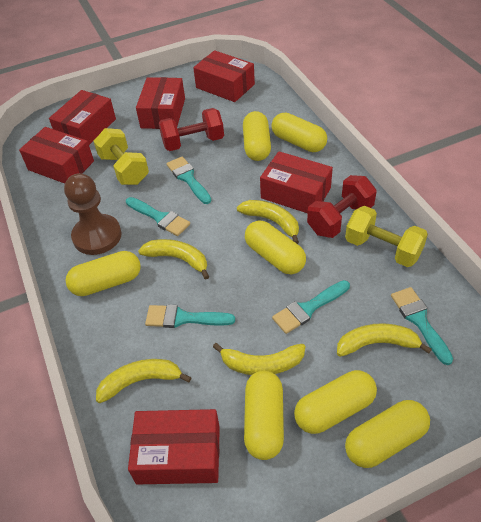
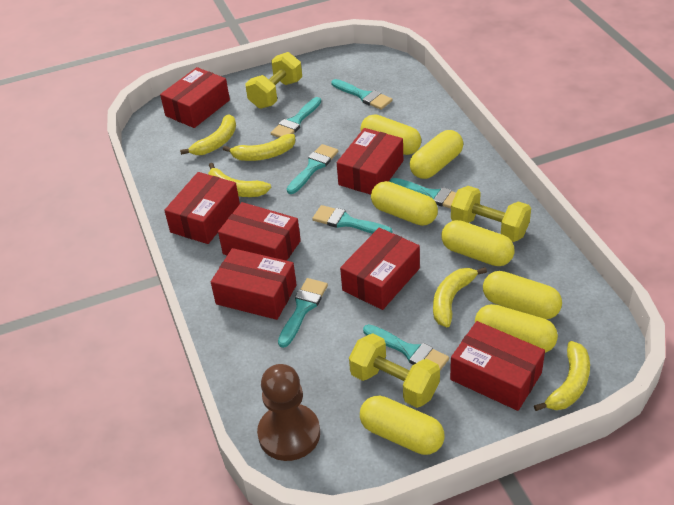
red box: 6 -> 7
red dumbbell: 2 -> 0
turquoise brush: 5 -> 7
yellow dumbbell: 2 -> 3

